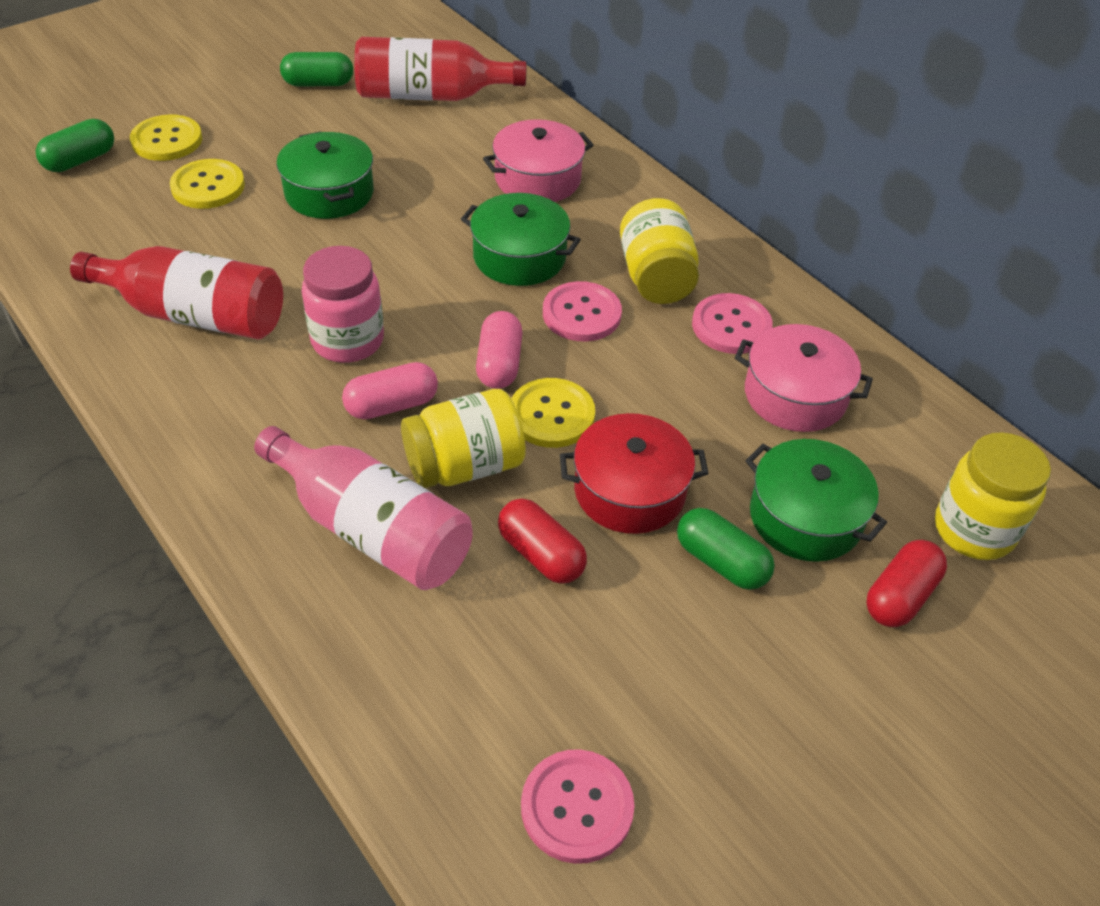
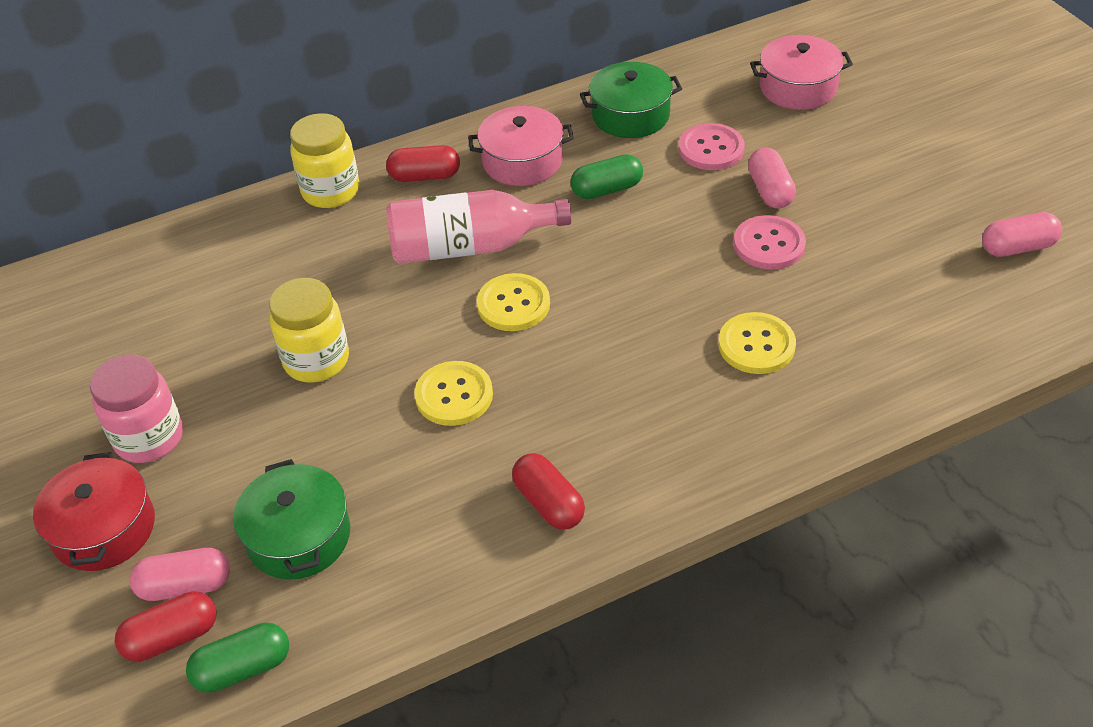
green capsule: 3 -> 2
green pot: 3 -> 2
pink button: 3 -> 2
pink capsule: 2 -> 3
red bottle: 2 -> 0
red capsule: 2 -> 3
yellow jar: 3 -> 2

